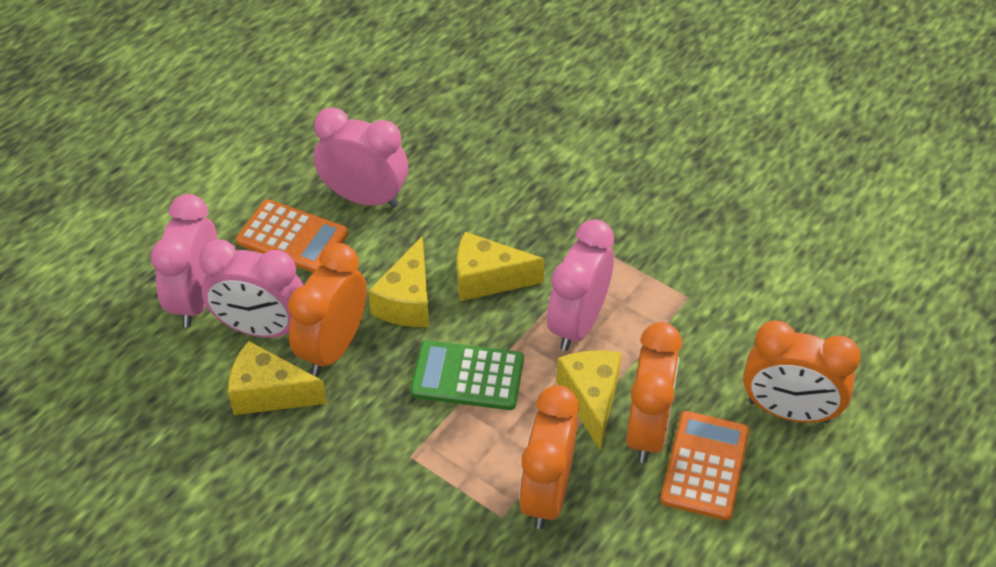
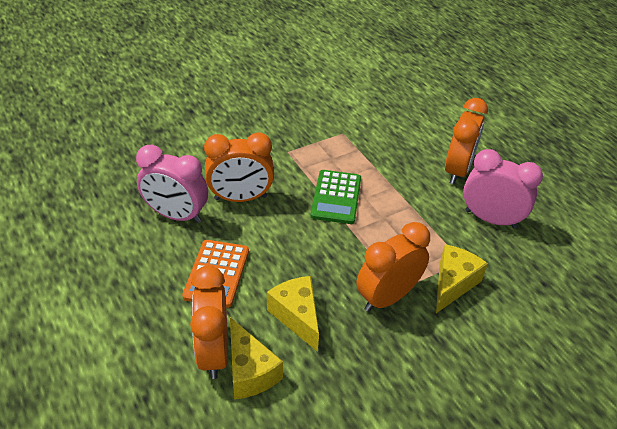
orange calculator: 2 -> 1
pink clock: 4 -> 2
yellow cheese: 4 -> 3

